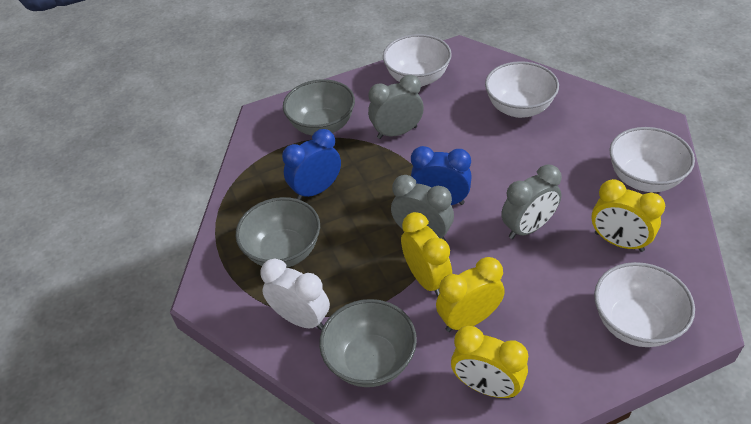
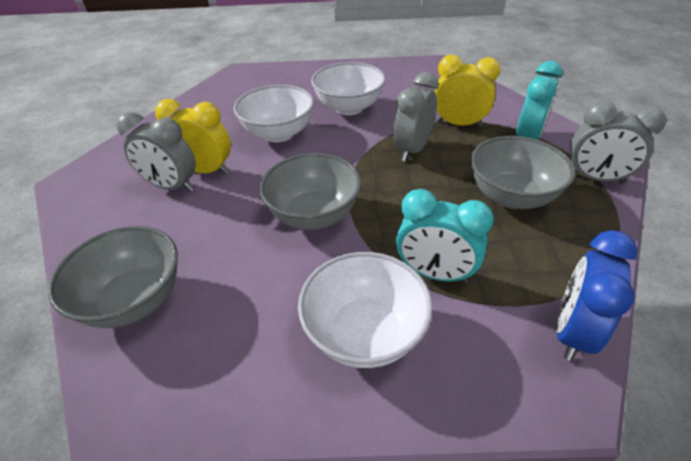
blue clock: 2 -> 1
turquoise clock: 0 -> 2
white bowl: 4 -> 3
white clock: 1 -> 0
yellow clock: 4 -> 2

